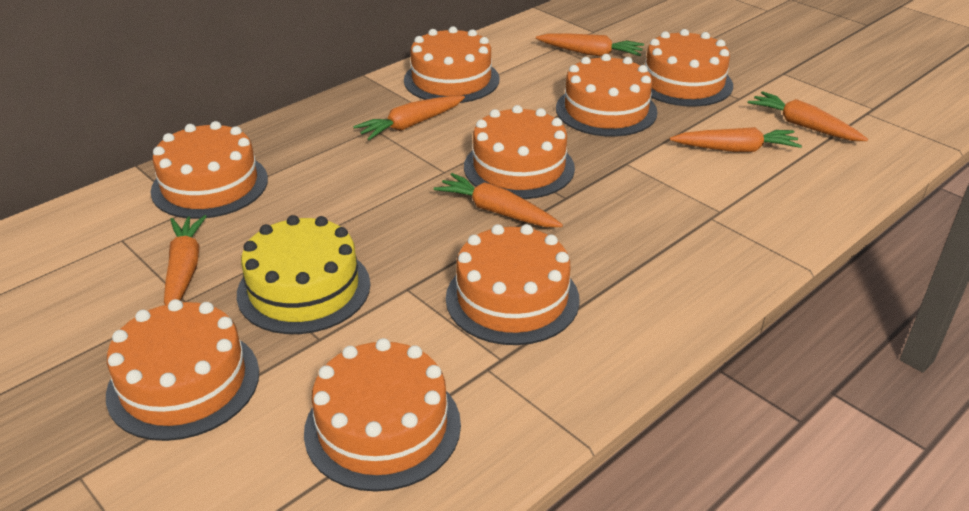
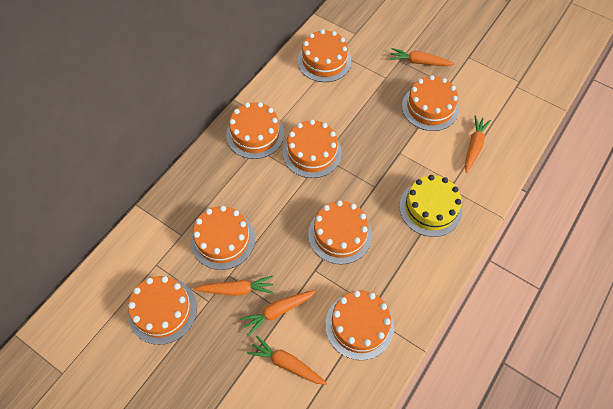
orange carrot: 6 -> 5

